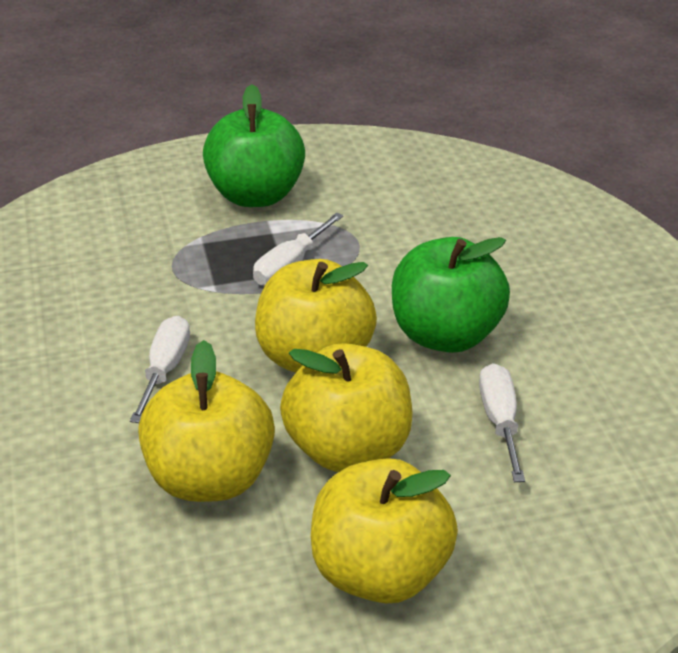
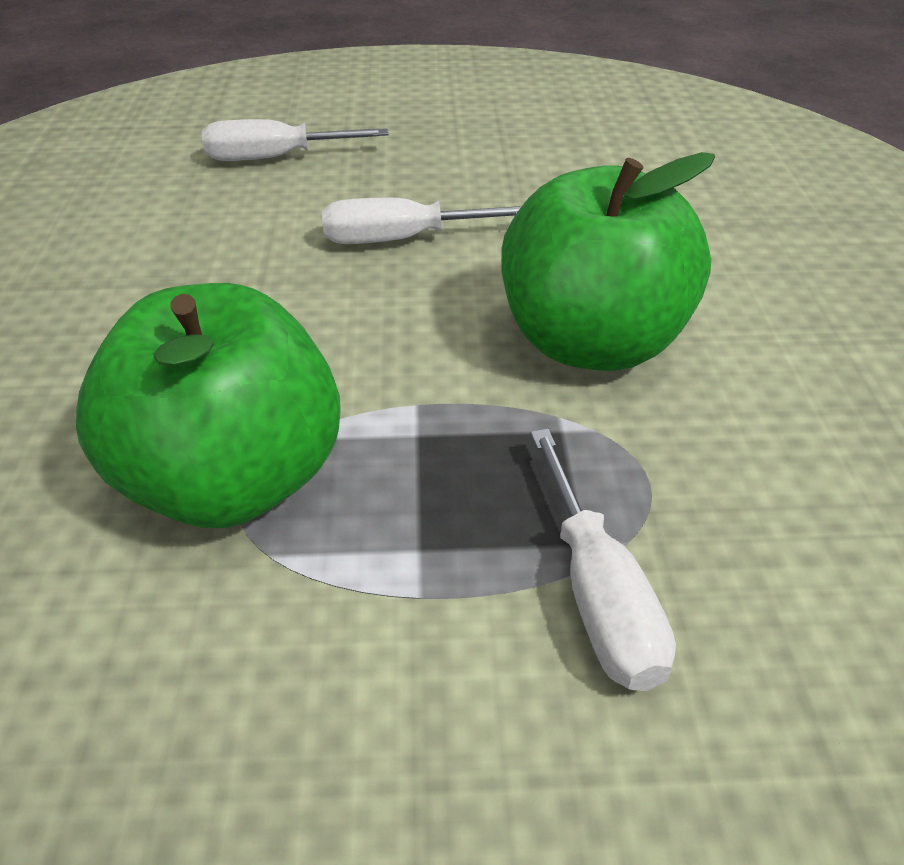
yellow apple: 4 -> 0

